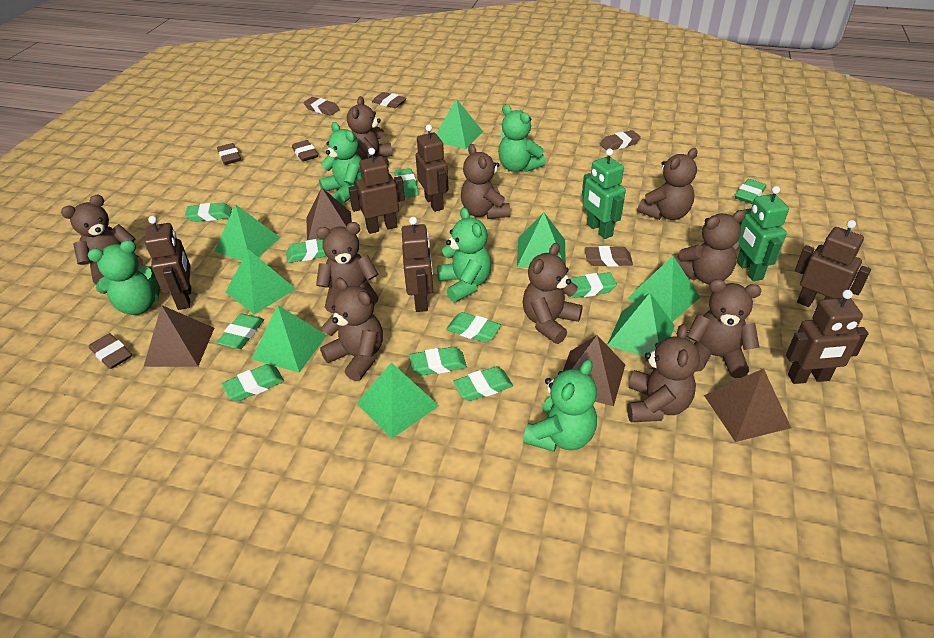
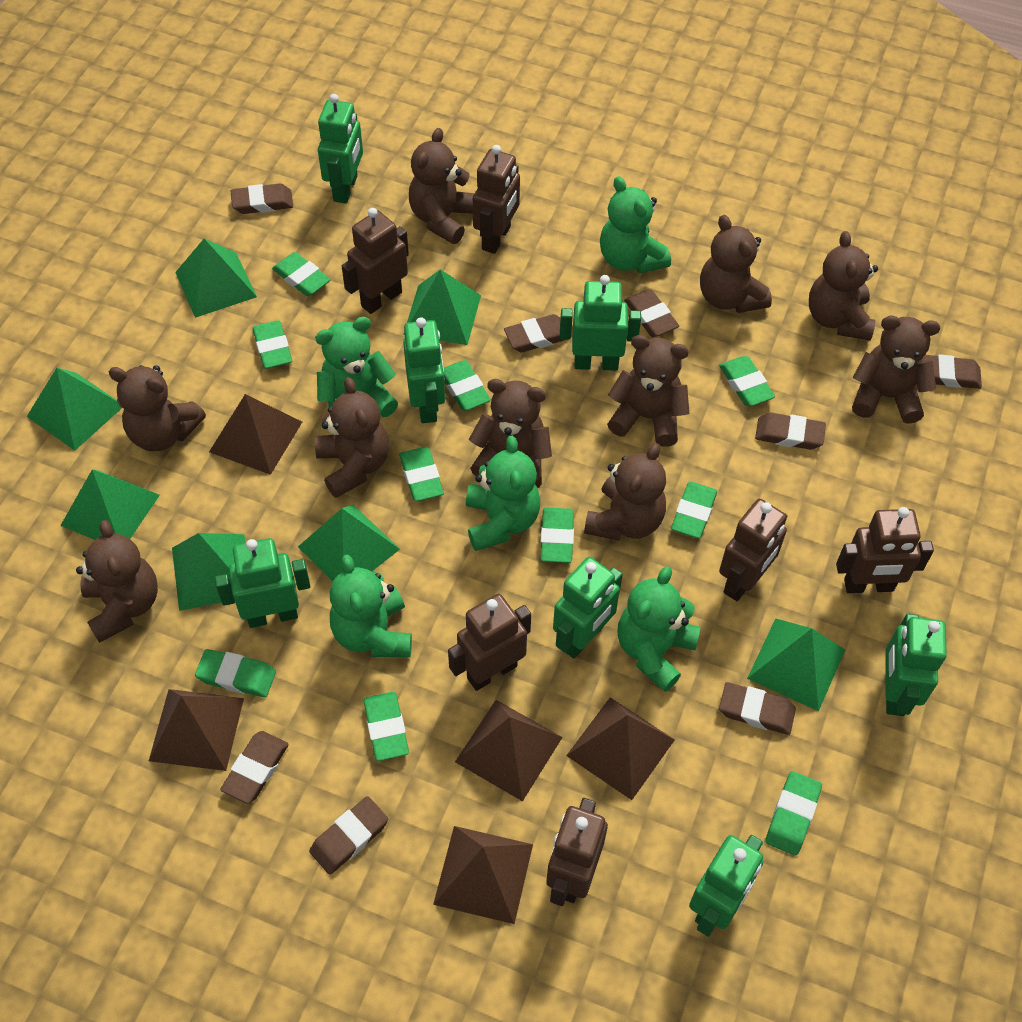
brown eraser: 7 -> 8
brown pyramid: 4 -> 5
green pyramid: 8 -> 7
green robot: 2 -> 7

